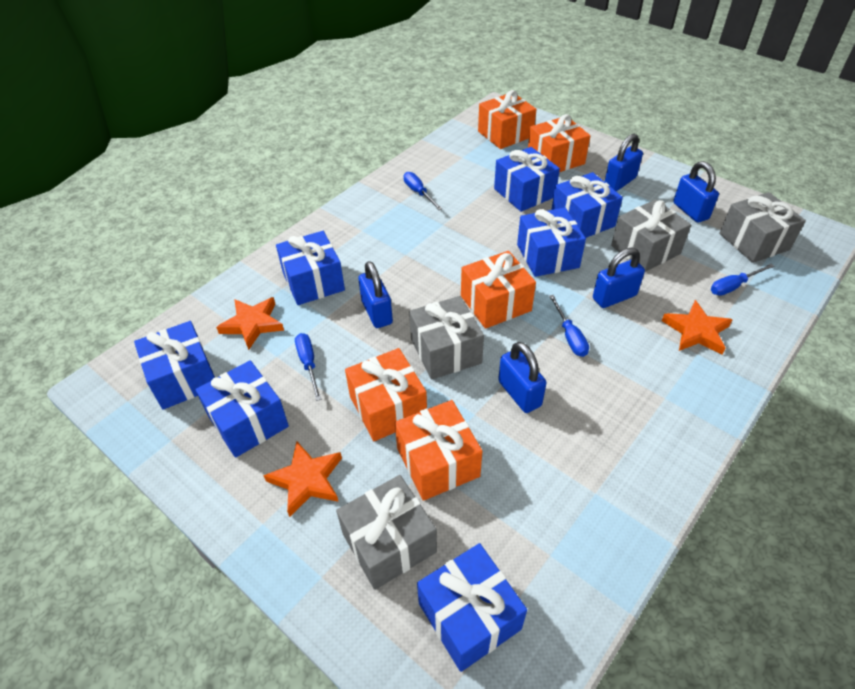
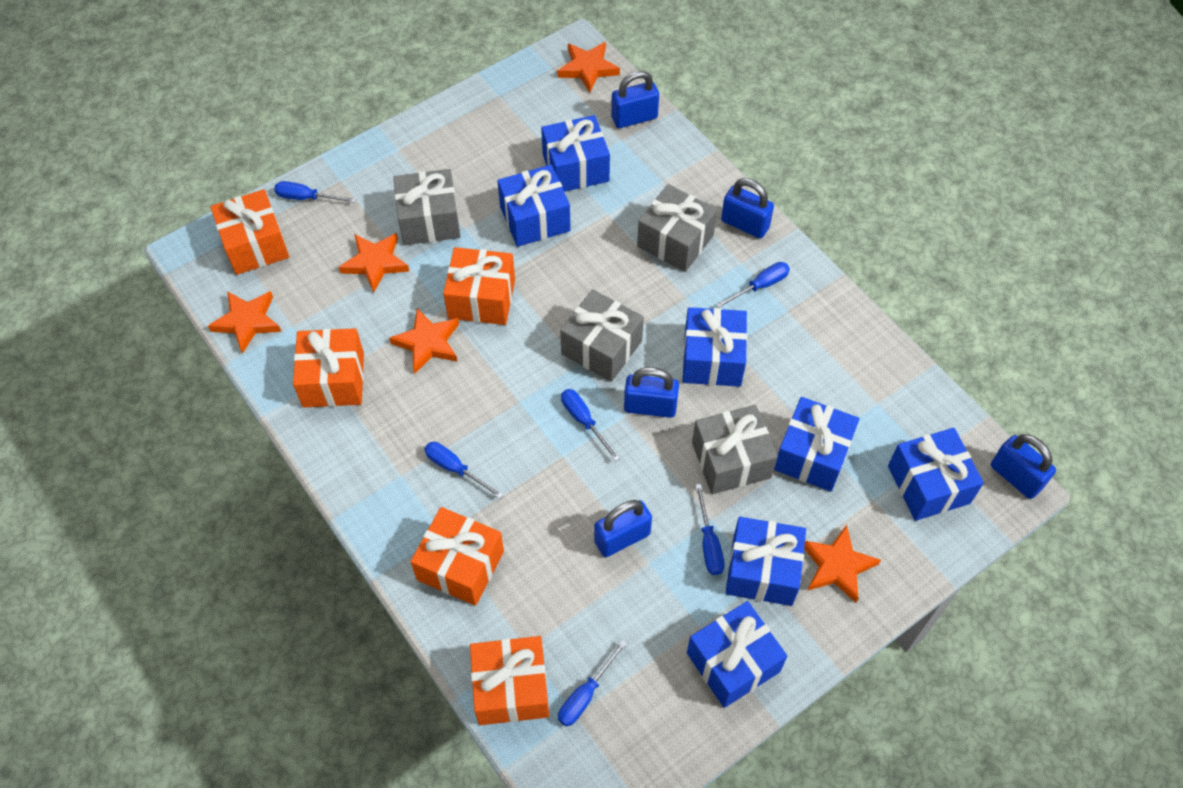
blue screwdriver: 4 -> 6
orange star: 3 -> 5

